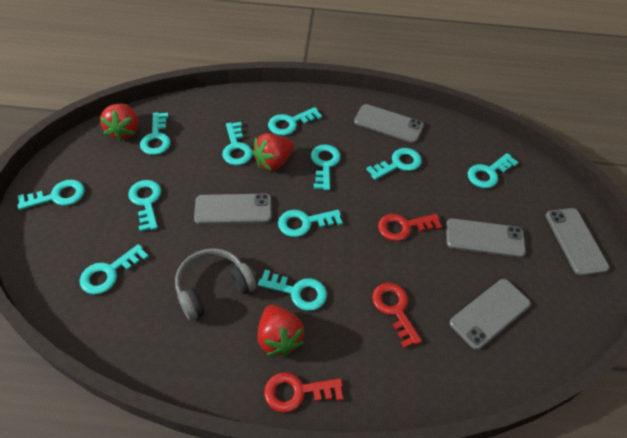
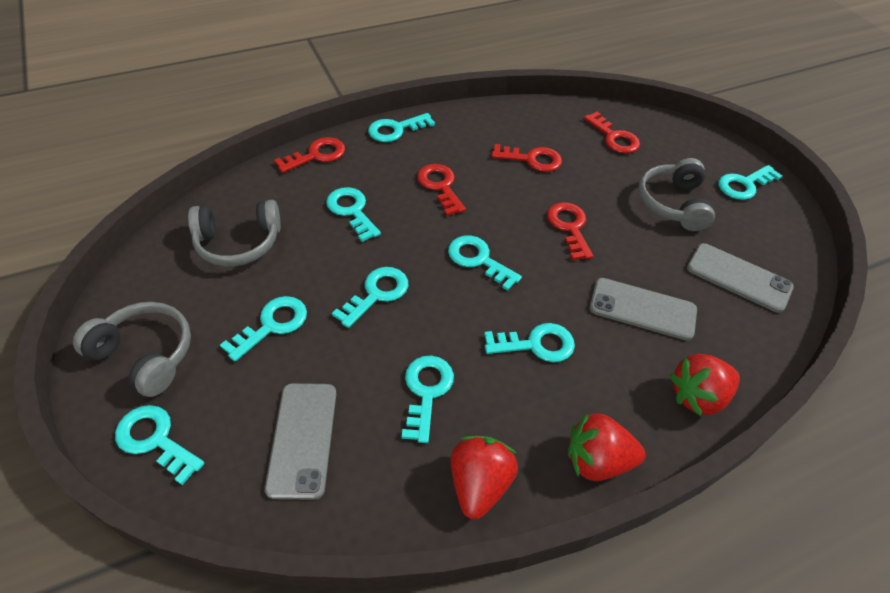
grey headphones: 1 -> 3
grey phone: 5 -> 3
red key: 3 -> 5
turquoise key: 11 -> 9

